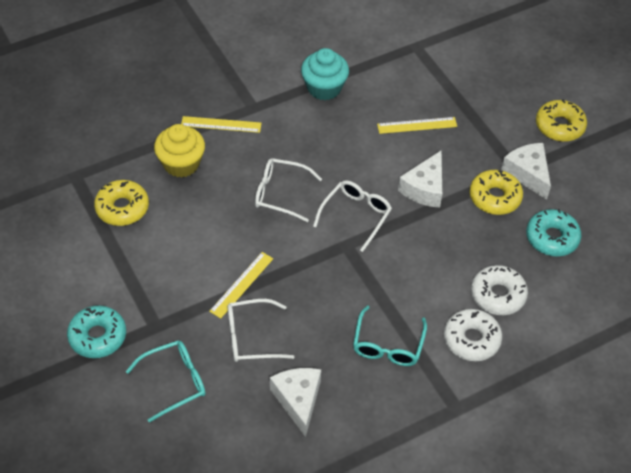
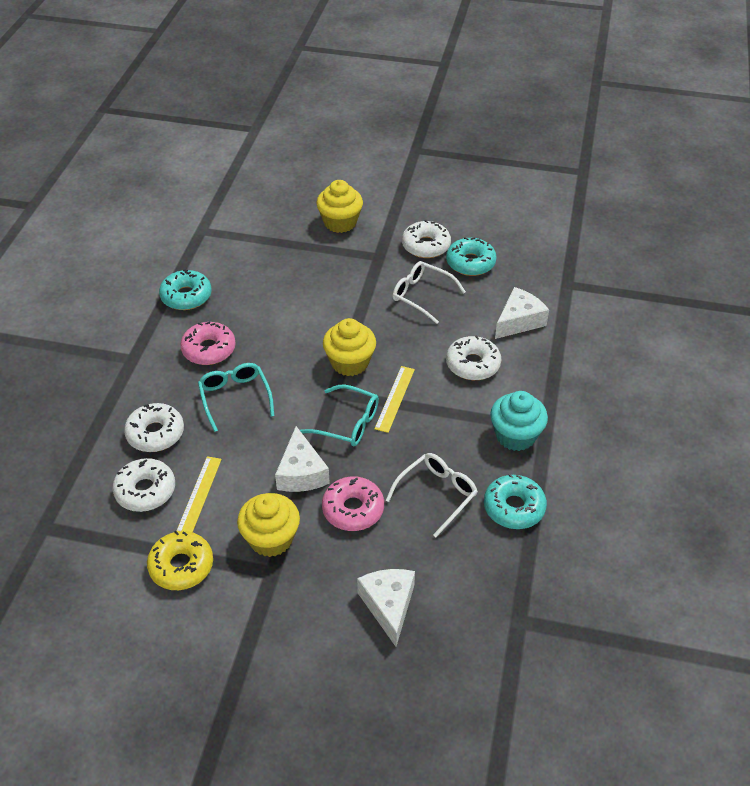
pink donut: 0 -> 2
turquoise donut: 2 -> 3
white donut: 2 -> 4
white glasses: 3 -> 2
yellow cupcake: 1 -> 3
yellow donut: 3 -> 1
yellow ruler: 3 -> 2

